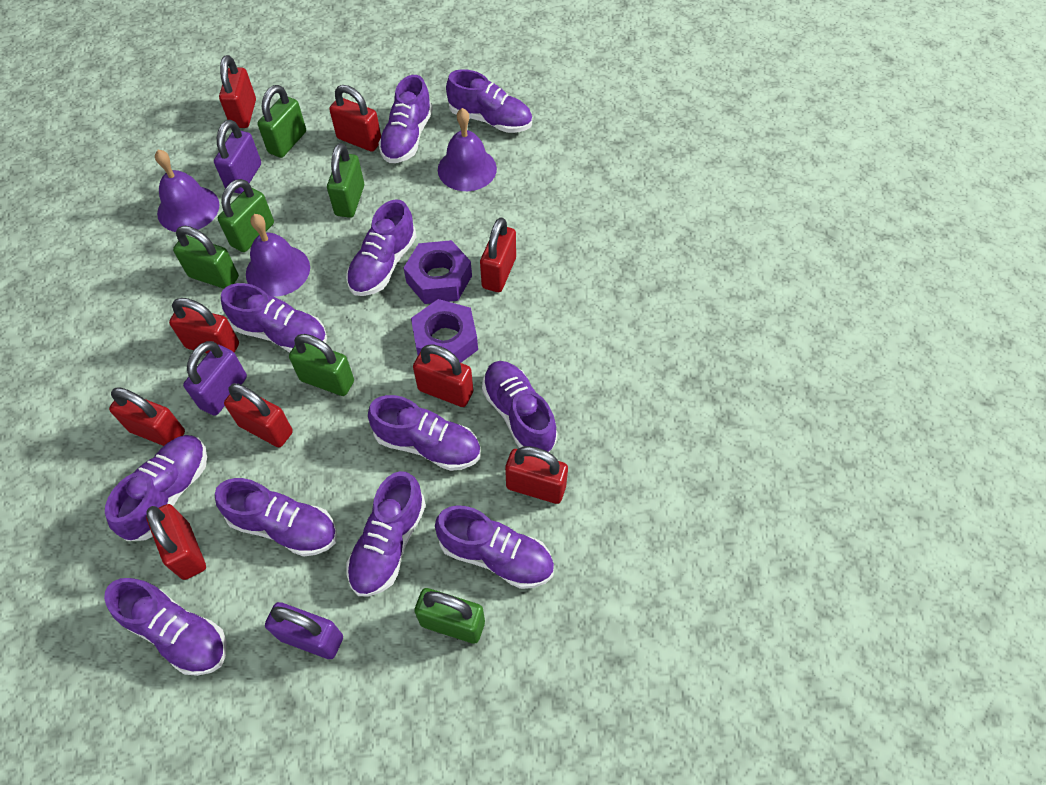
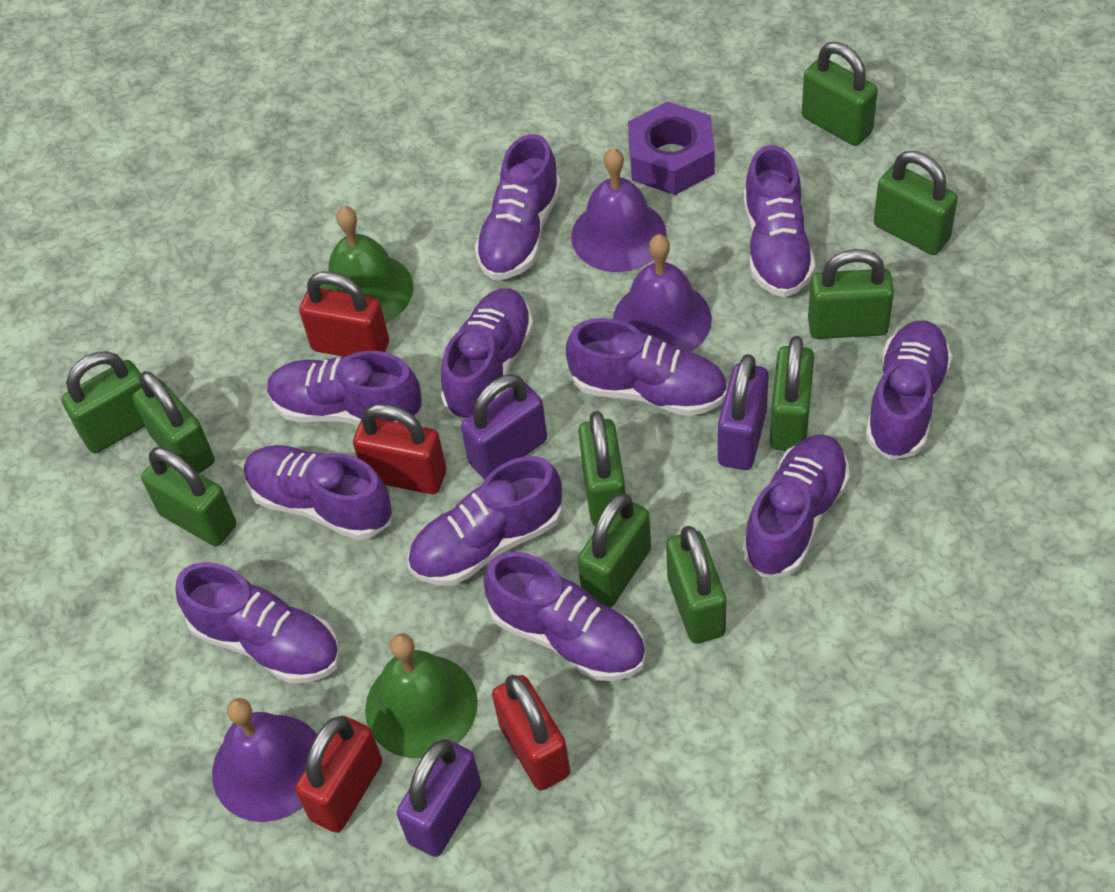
green bell: 0 -> 2
green padlock: 6 -> 10
purple nut: 2 -> 1
red padlock: 9 -> 4

